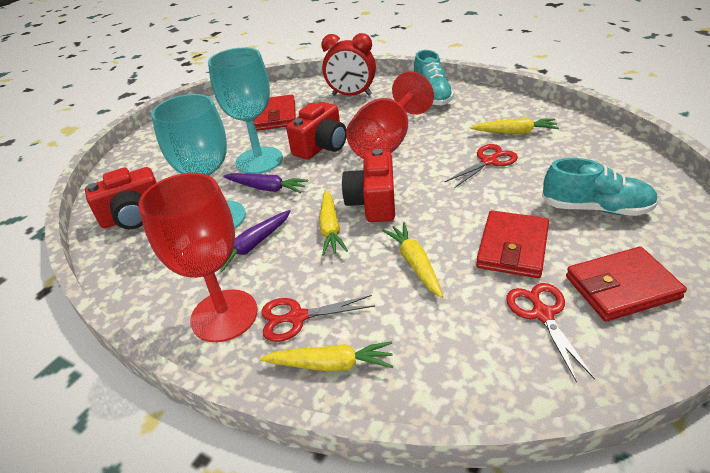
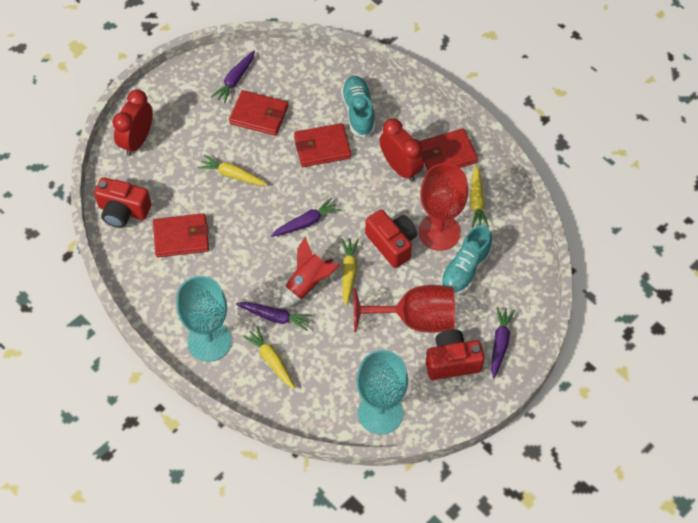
purple carrot: 2 -> 4
red clock: 1 -> 2
red rocket: 0 -> 1
red scissors: 3 -> 0
red wallet: 3 -> 4

